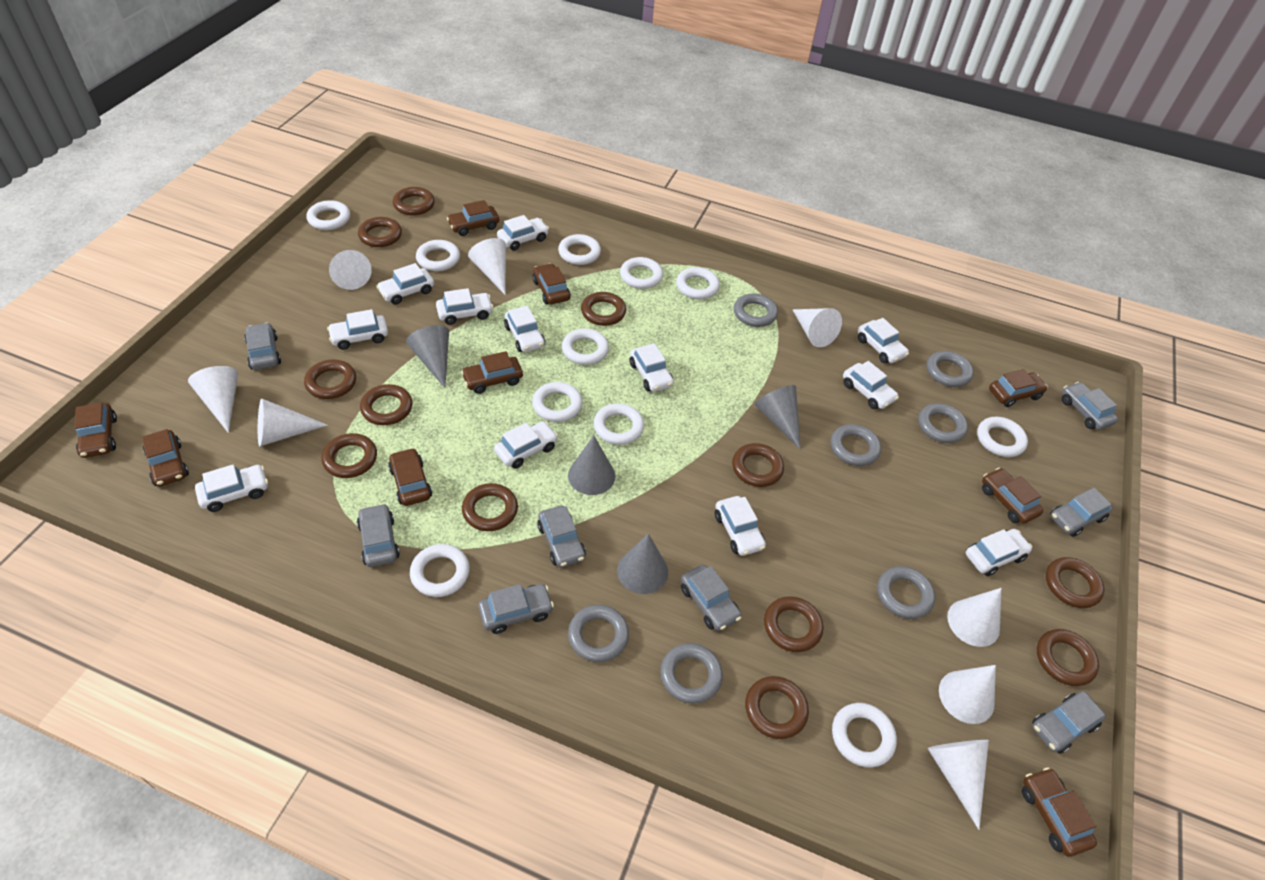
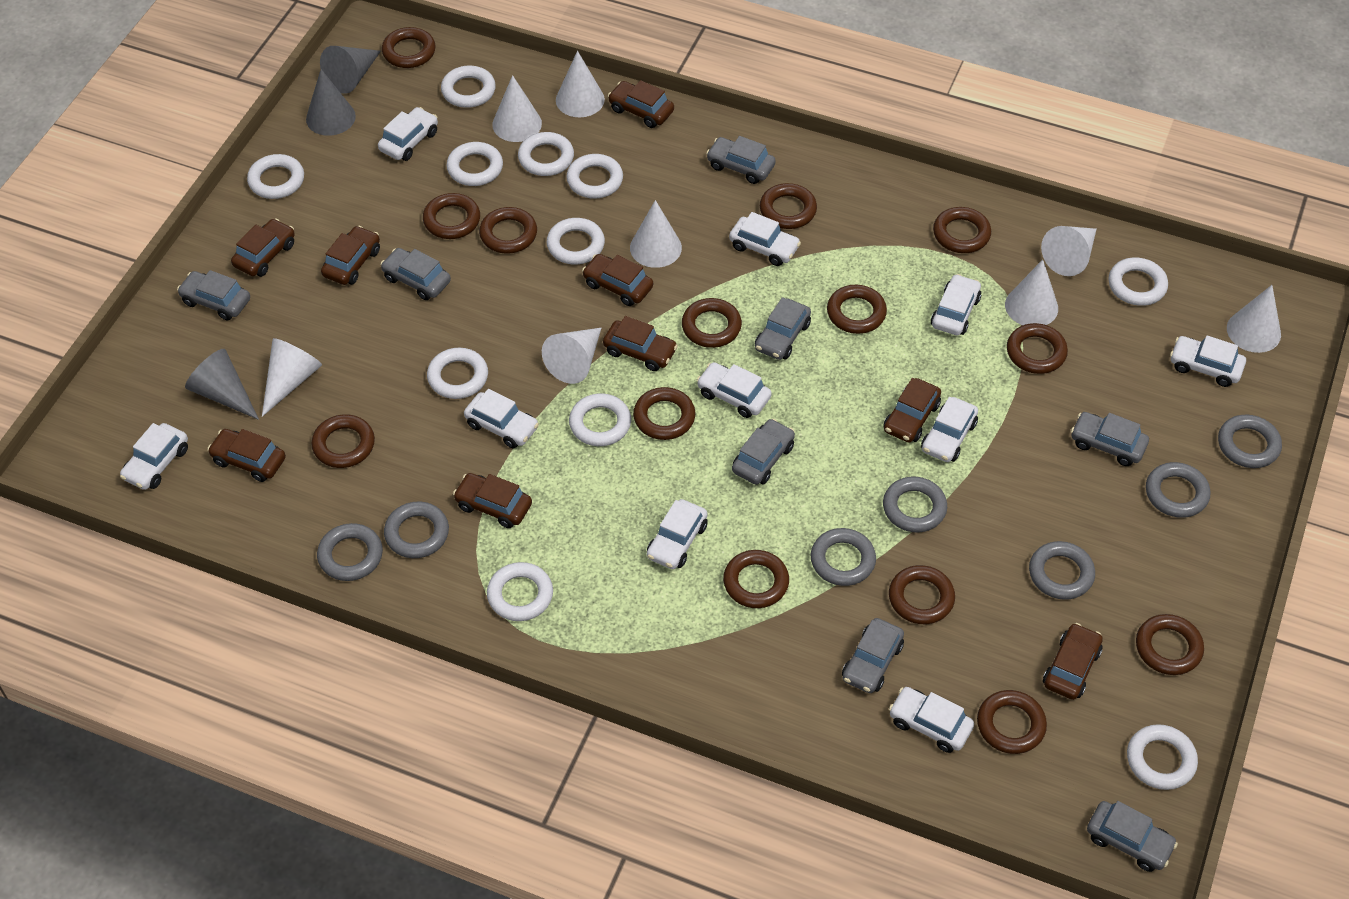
brown ring: 12 -> 14
grey cone: 4 -> 3
white car: 12 -> 10

